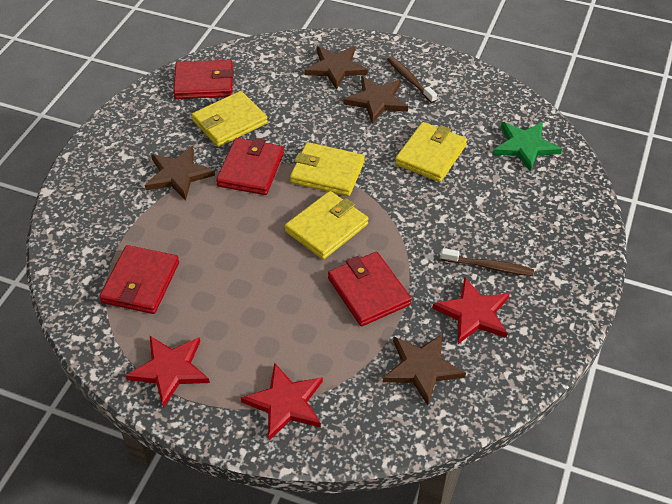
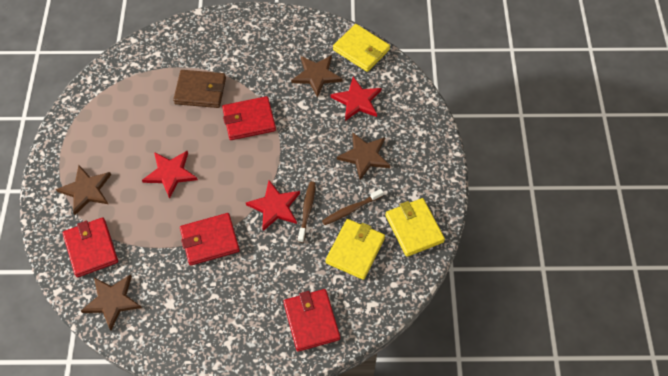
brown wallet: 0 -> 1
green star: 1 -> 0
yellow wallet: 4 -> 3

